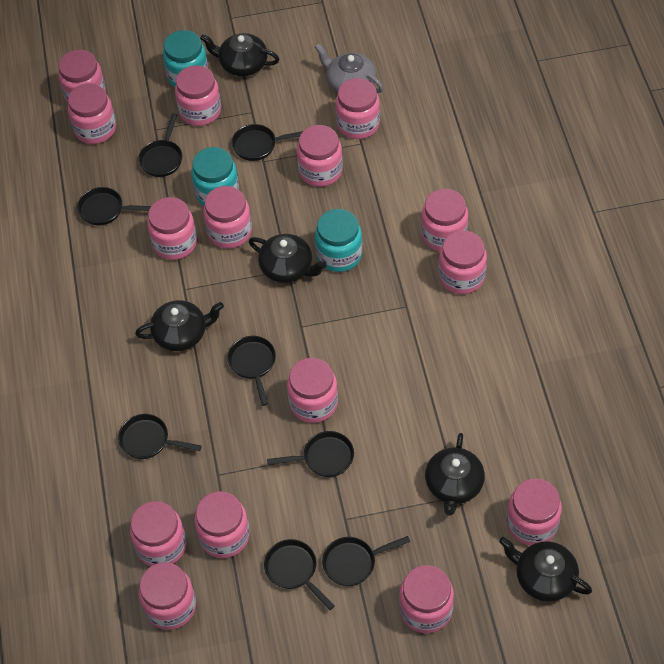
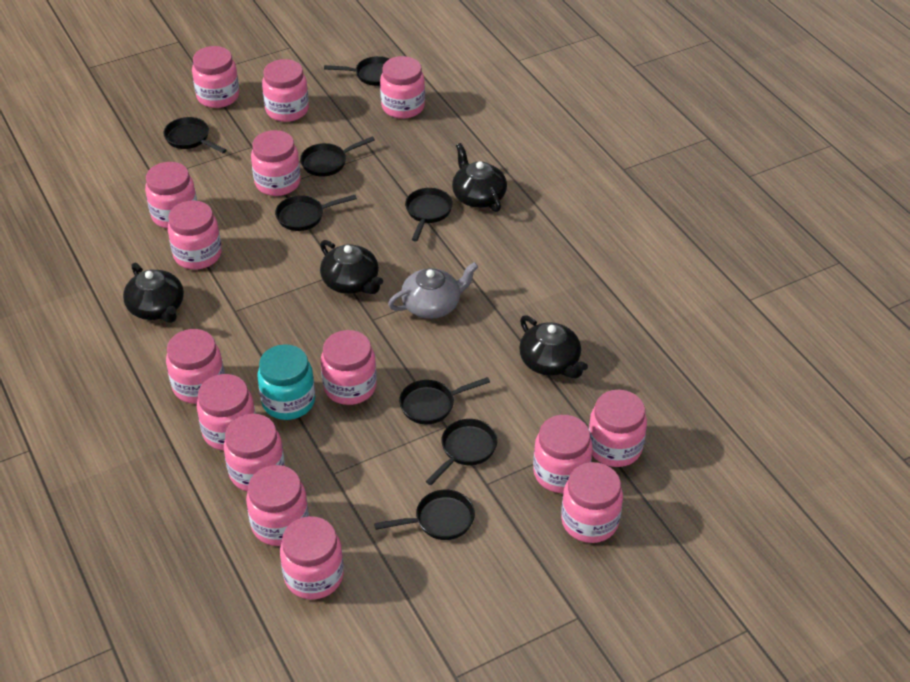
black teapot: 5 -> 4
turquoise jar: 3 -> 1

